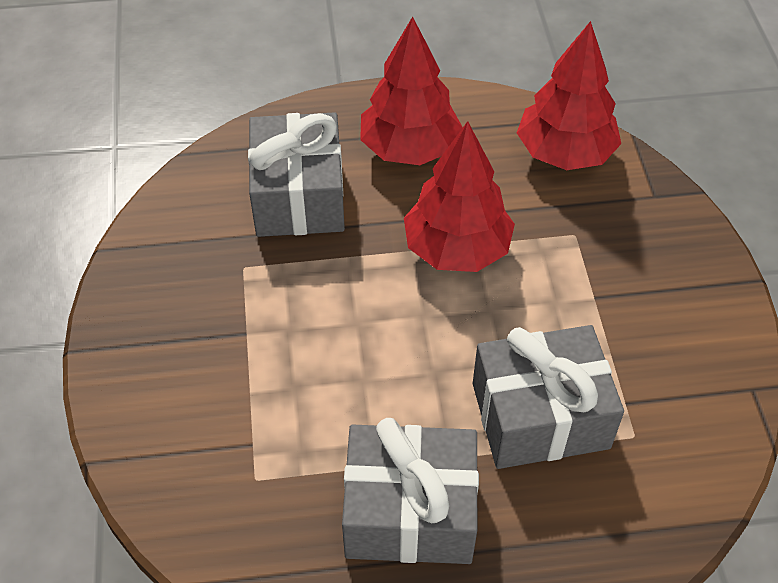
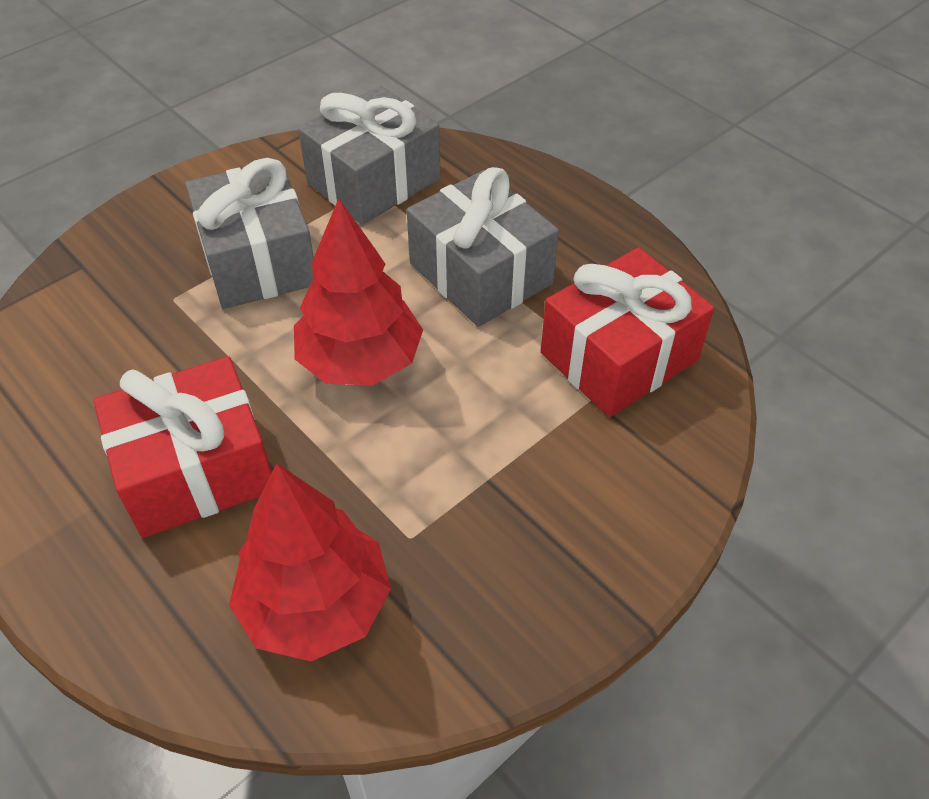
red gift: 0 -> 2
red tree: 3 -> 2

